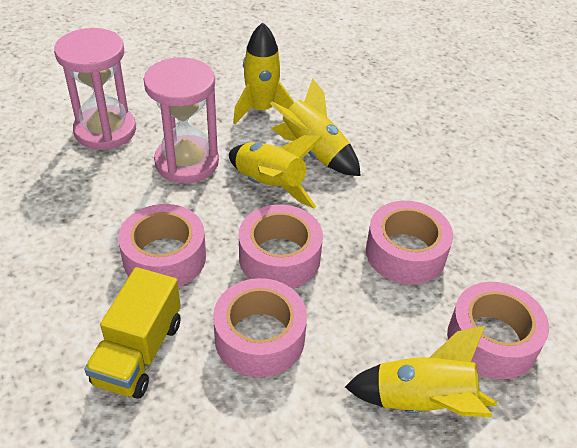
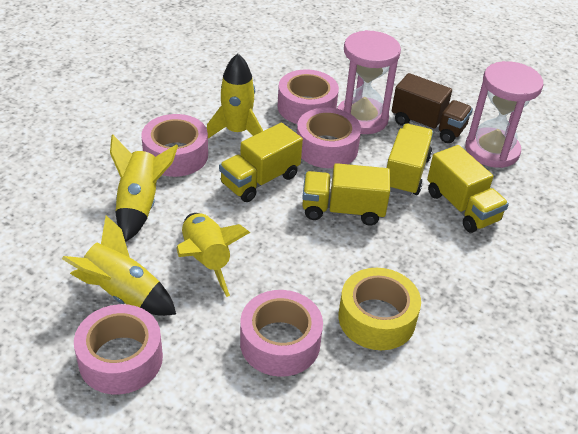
brown truck: 0 -> 1
yellow tape: 0 -> 1
yellow truck: 1 -> 4

